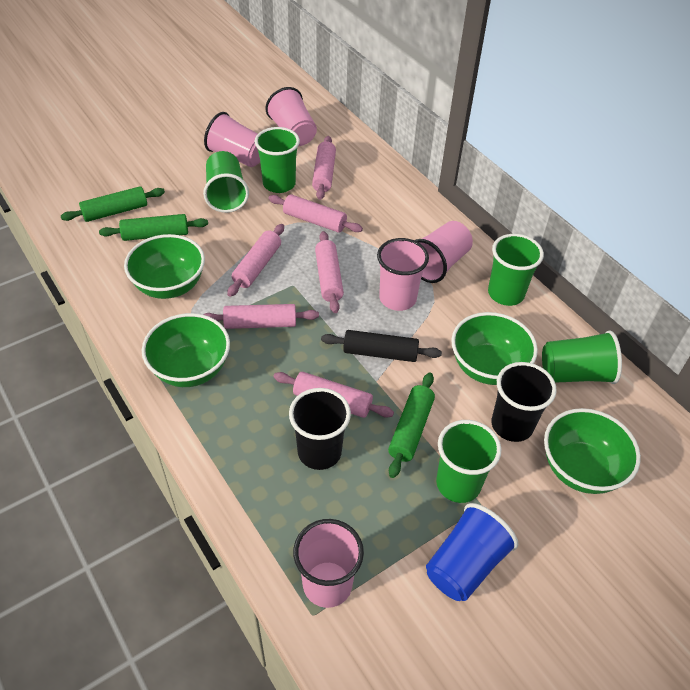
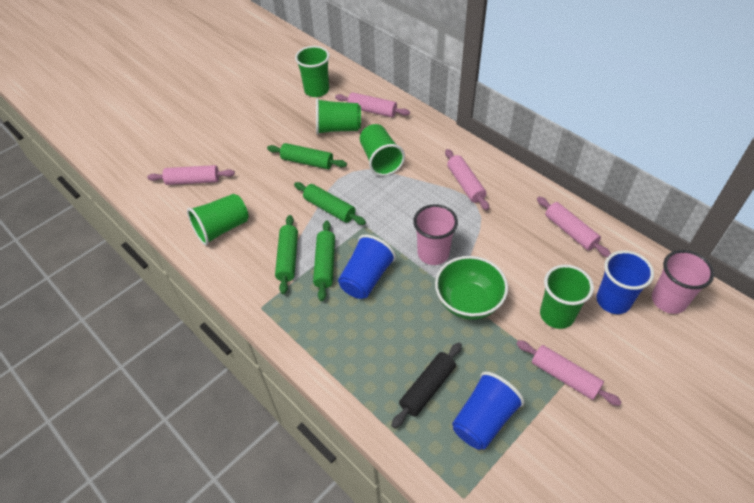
black cup: 2 -> 0
blue cup: 1 -> 3
green bowl: 4 -> 1
green rolling pin: 3 -> 4
pink cup: 5 -> 2
pink rolling pin: 6 -> 5

